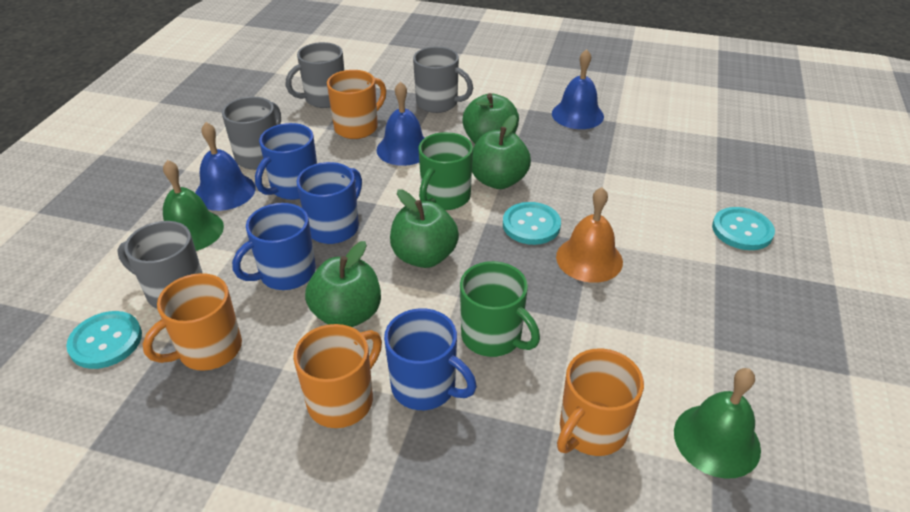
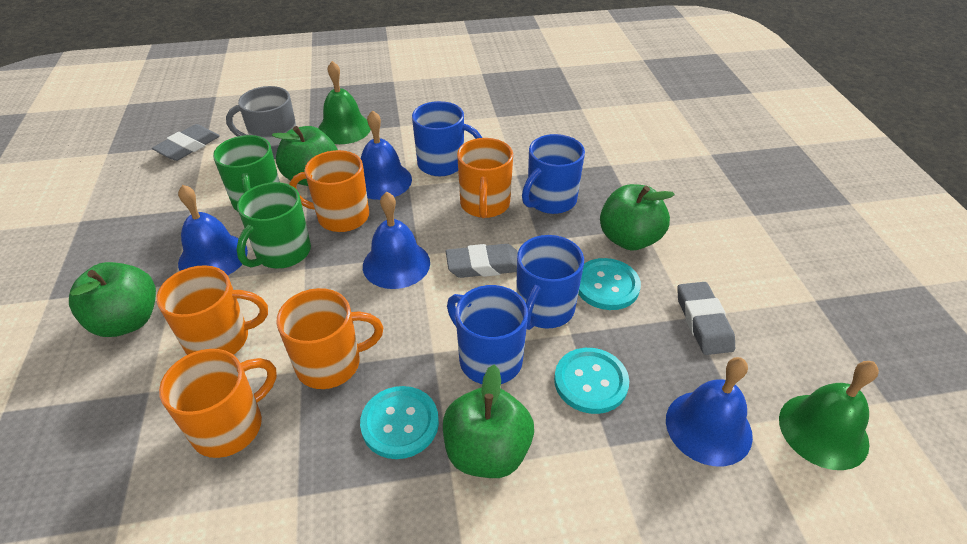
blue bell: 3 -> 4
grey eraser: 0 -> 3
grey mug: 4 -> 1
orange bell: 1 -> 0
orange mug: 4 -> 5

